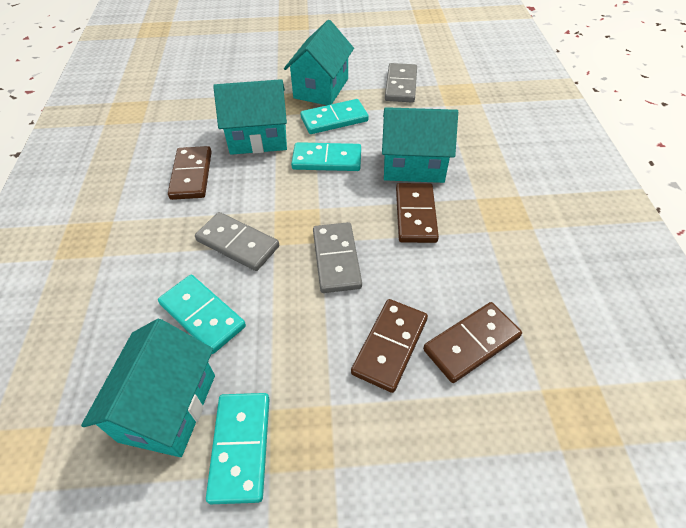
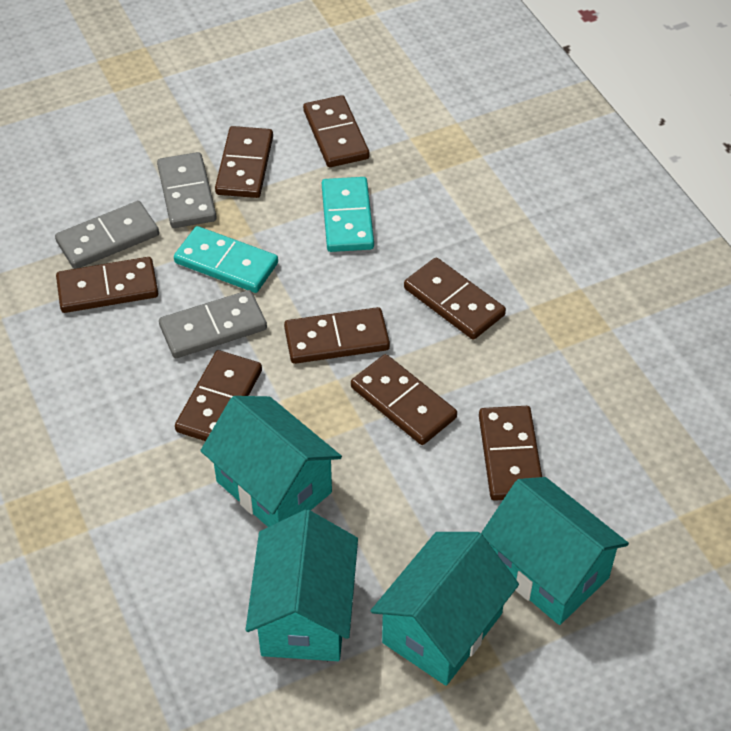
brown domino: 4 -> 8
turquoise domino: 4 -> 2

